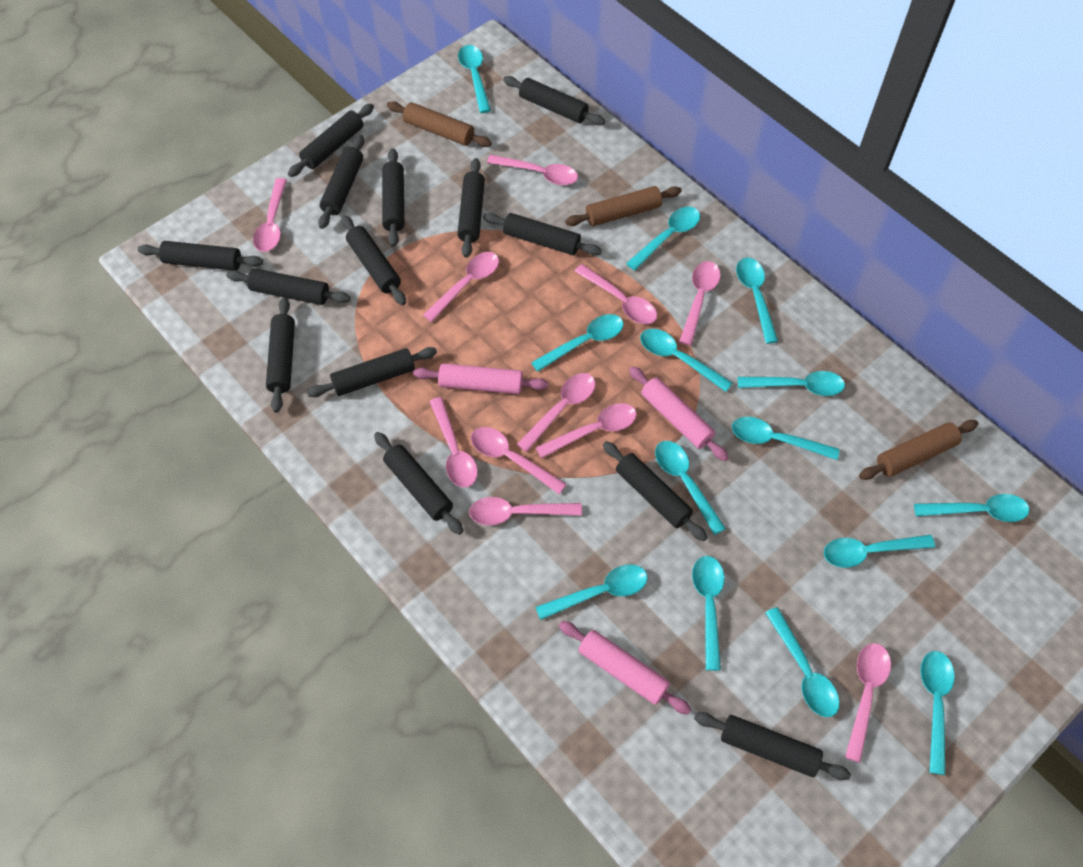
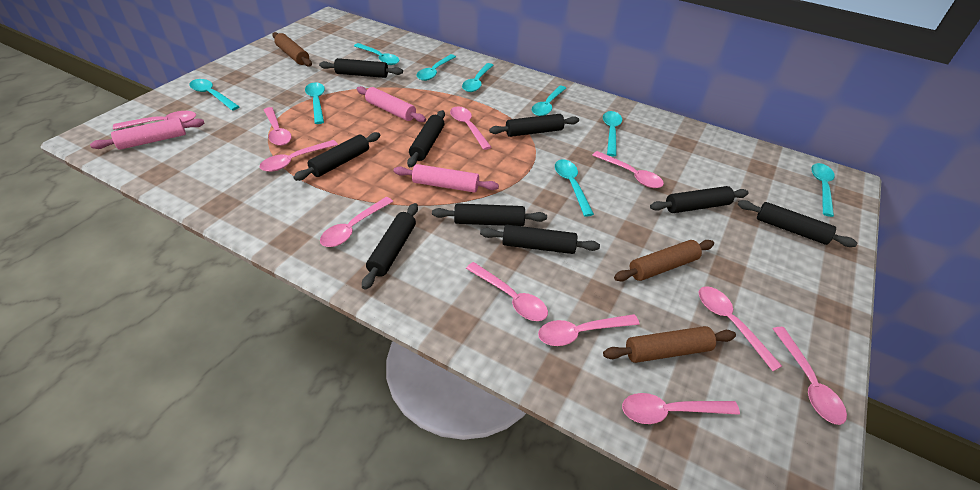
black rolling pin: 14 -> 9
turquoise spoon: 14 -> 9

